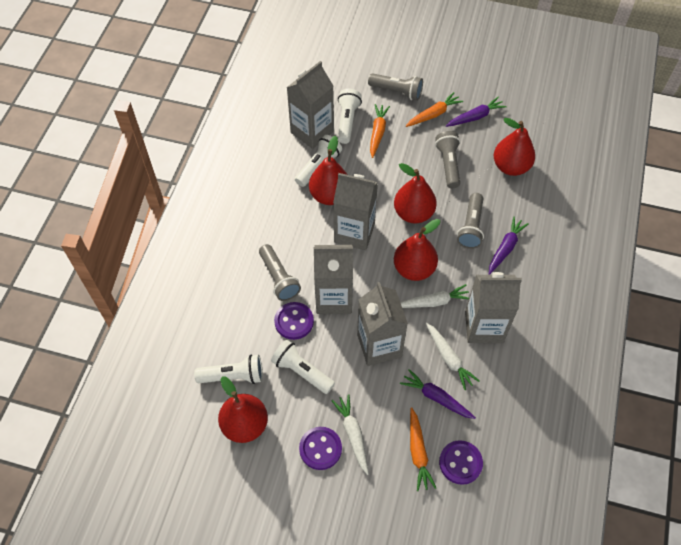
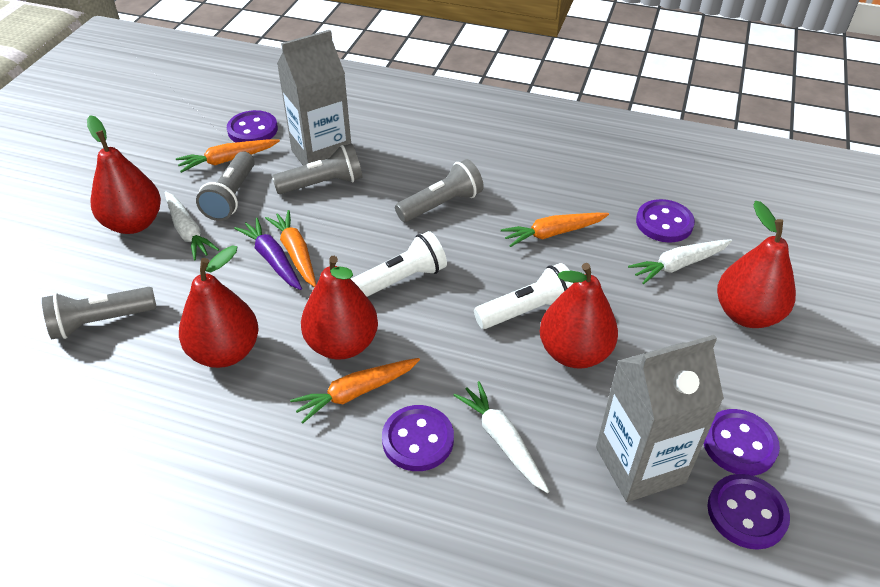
grey carton: 5 -> 2
orange carrot: 3 -> 4
purple button: 3 -> 5
purple carrot: 3 -> 1
white flashlight: 4 -> 2

